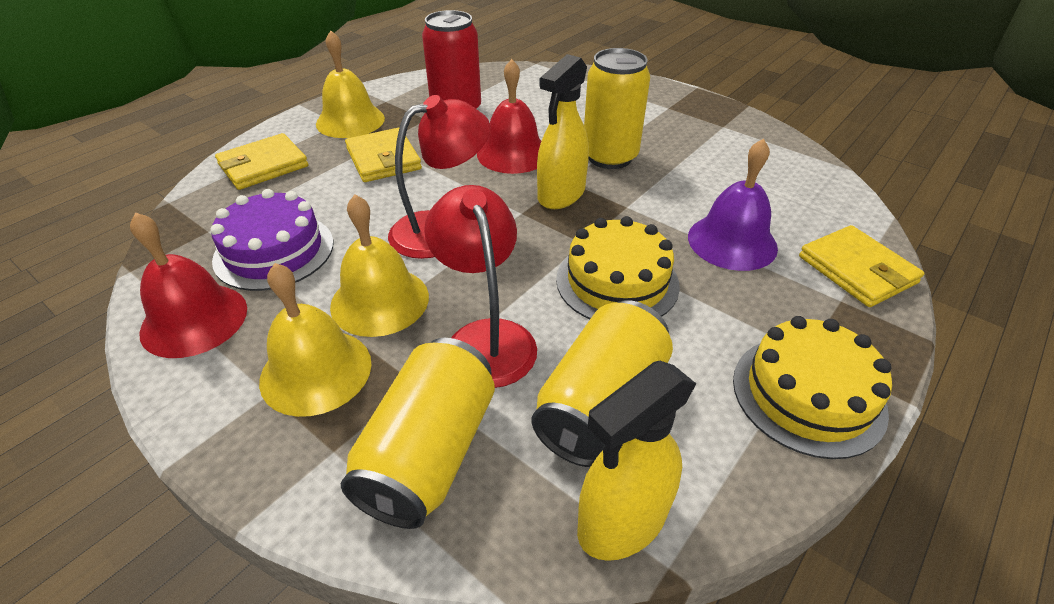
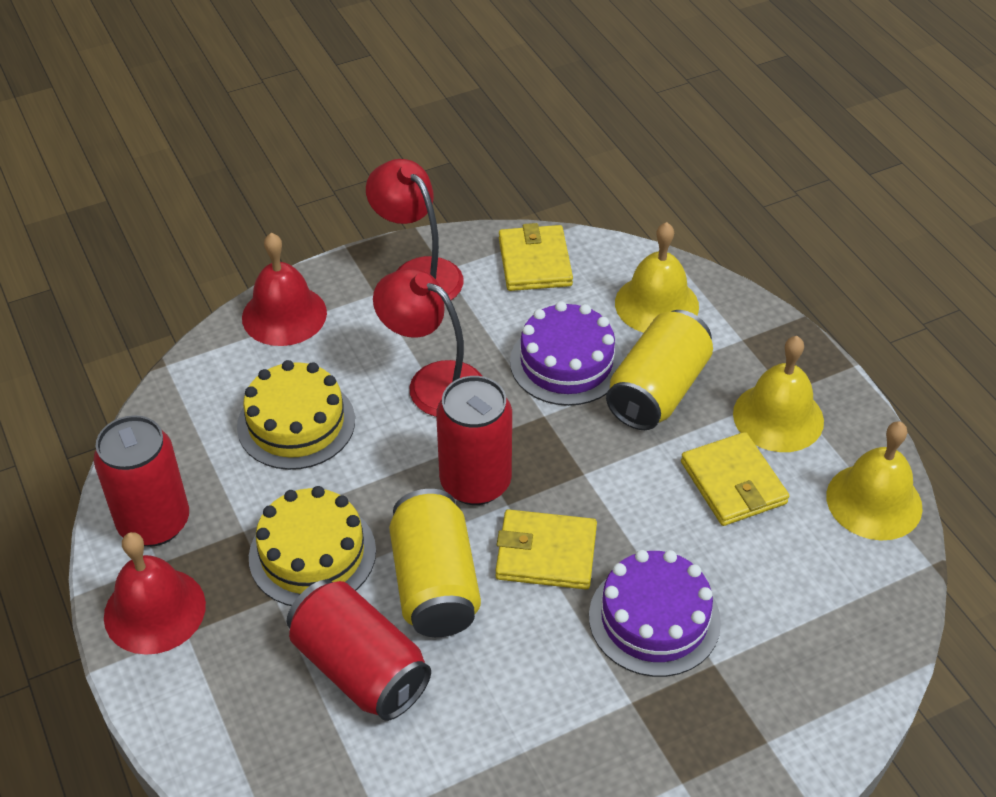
purple bell: 1 -> 0
purple cake: 1 -> 2
red can: 1 -> 3
yellow can: 3 -> 2
yellow spray bottle: 2 -> 0

